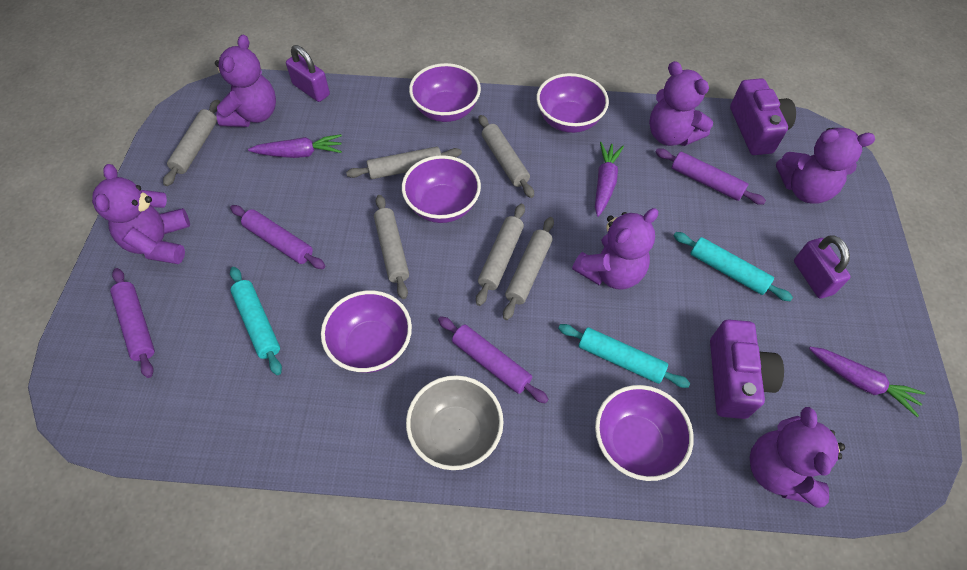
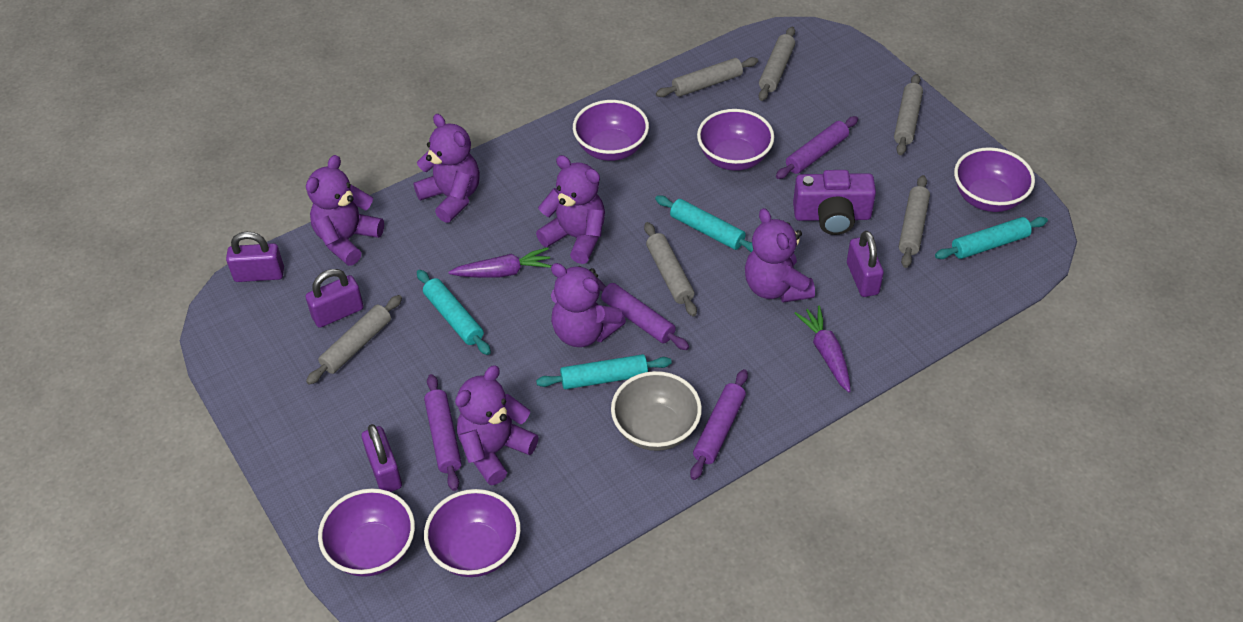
purple camera: 2 -> 1
purple carrot: 3 -> 2
purple padlock: 2 -> 4
turquoise rolling pin: 3 -> 4

